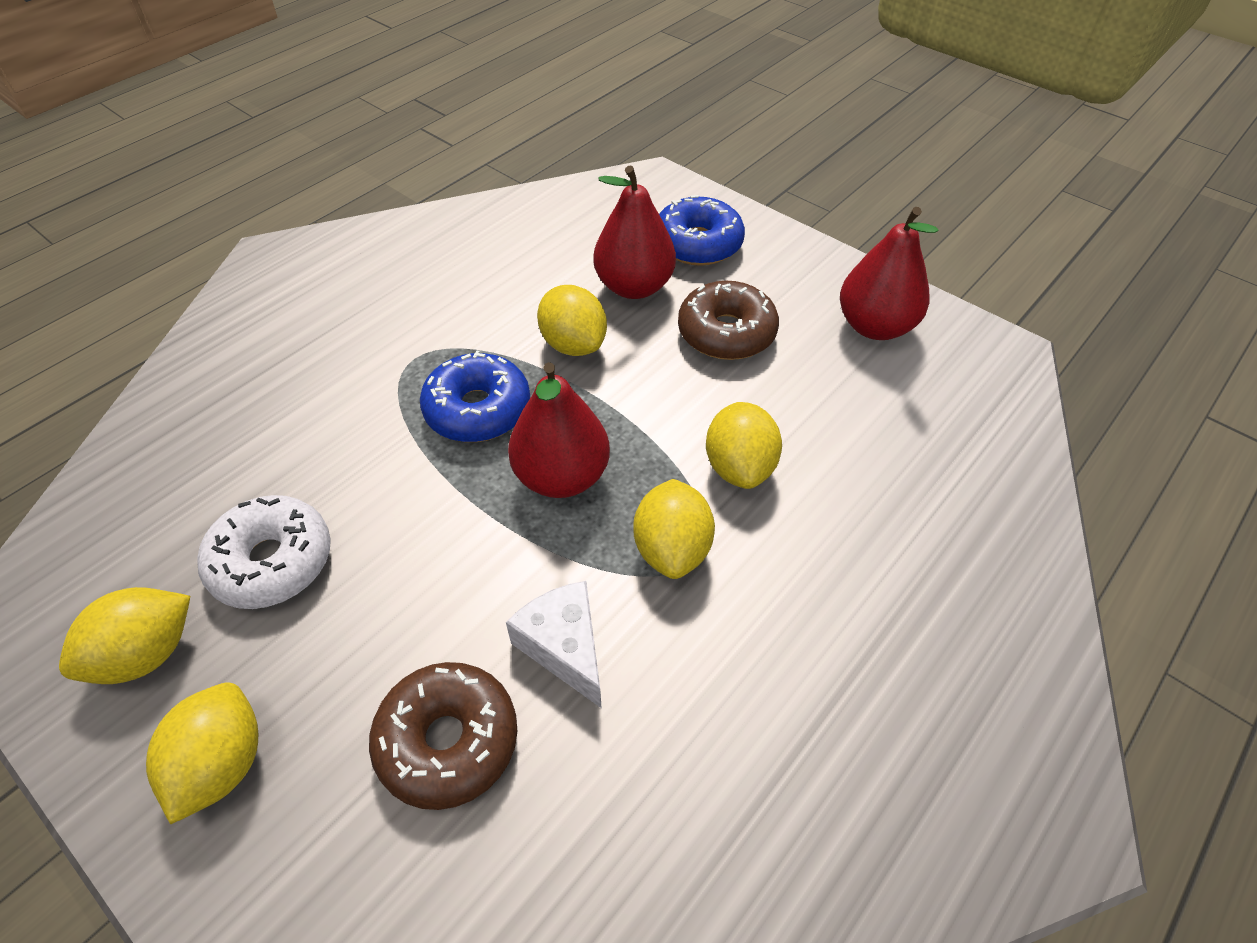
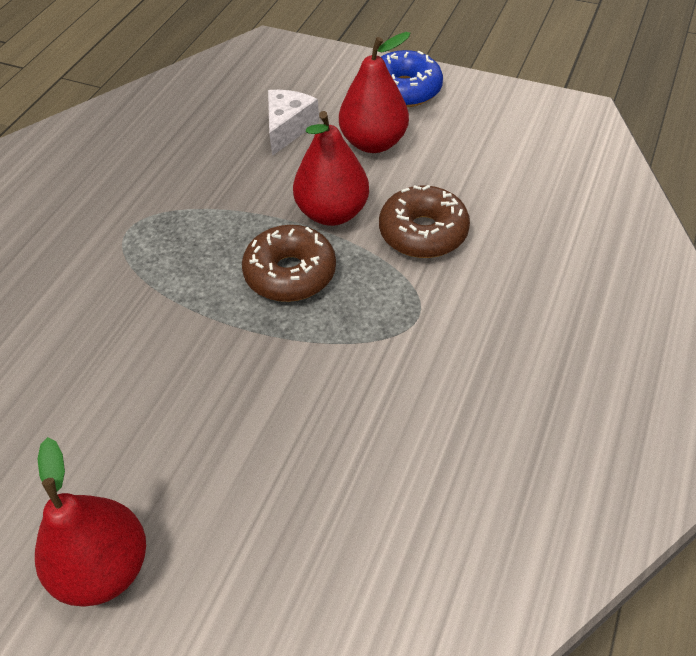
blue donut: 2 -> 1
white donut: 1 -> 0
yellow lemon: 5 -> 0

